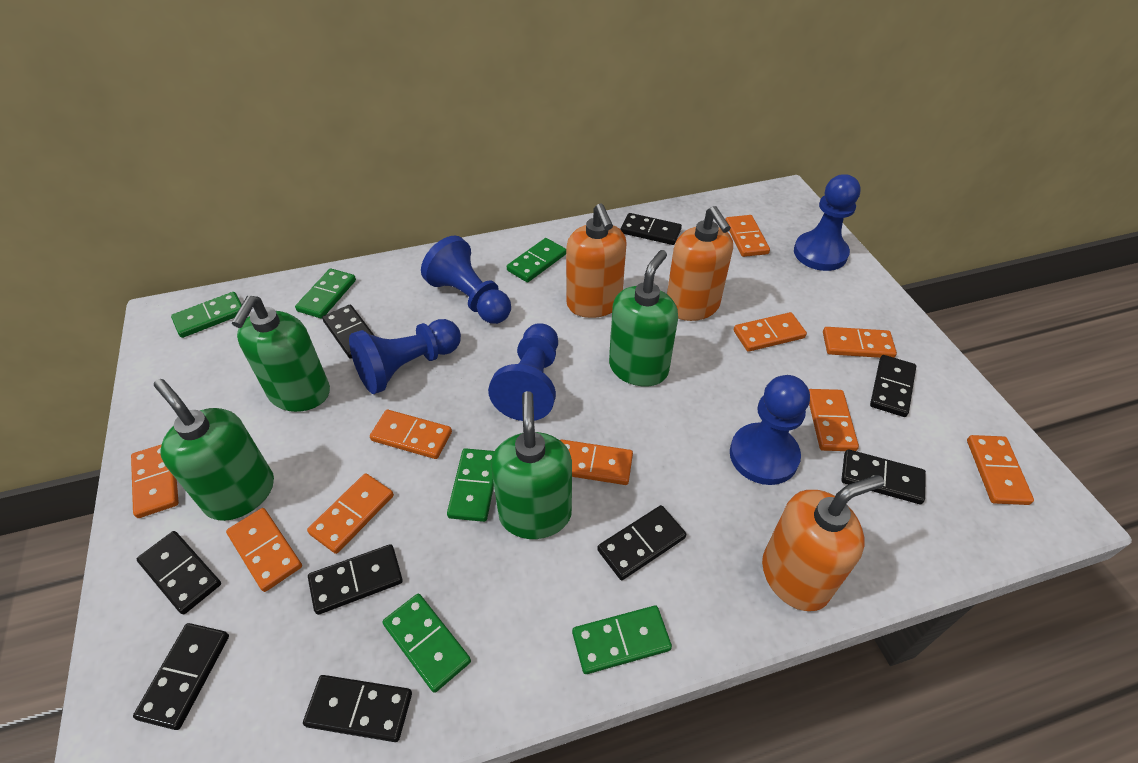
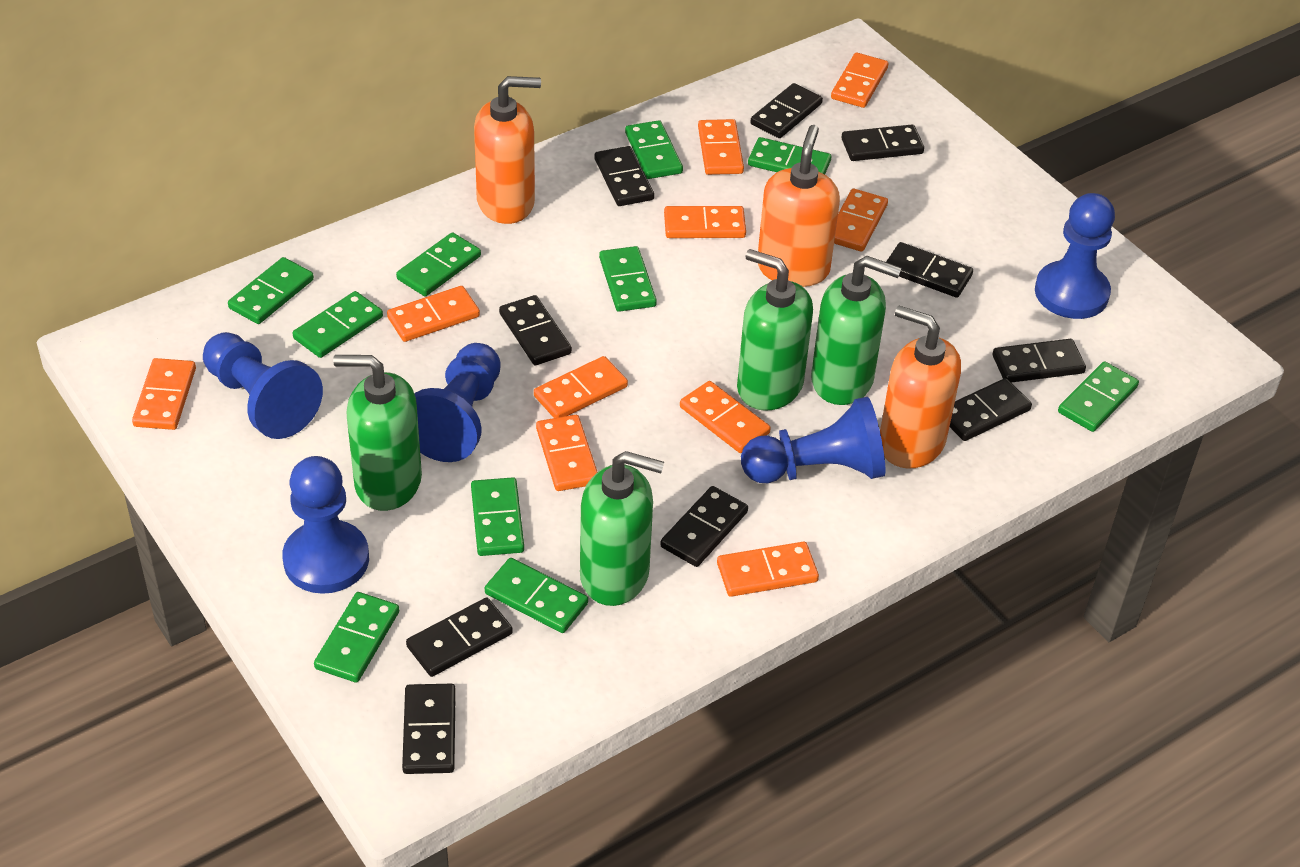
black domino: 9 -> 10
green domino: 6 -> 10

